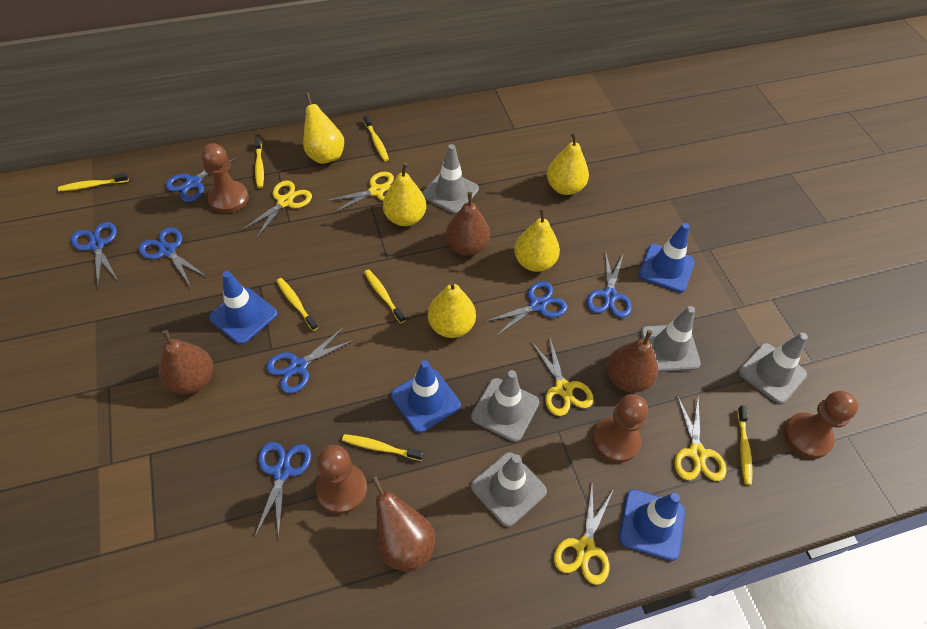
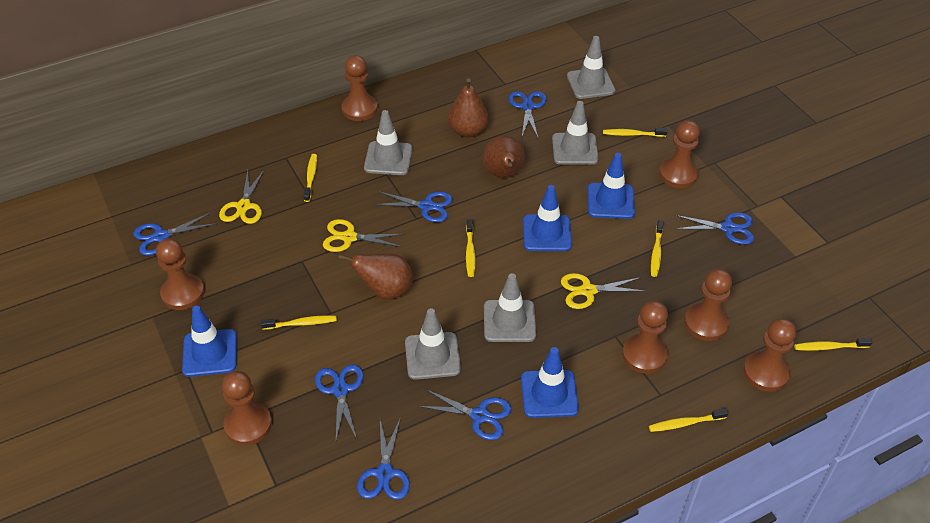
brown pawn: 4 -> 7
brown pear: 4 -> 3
yellow pear: 5 -> 0
yellow scissors: 5 -> 3

